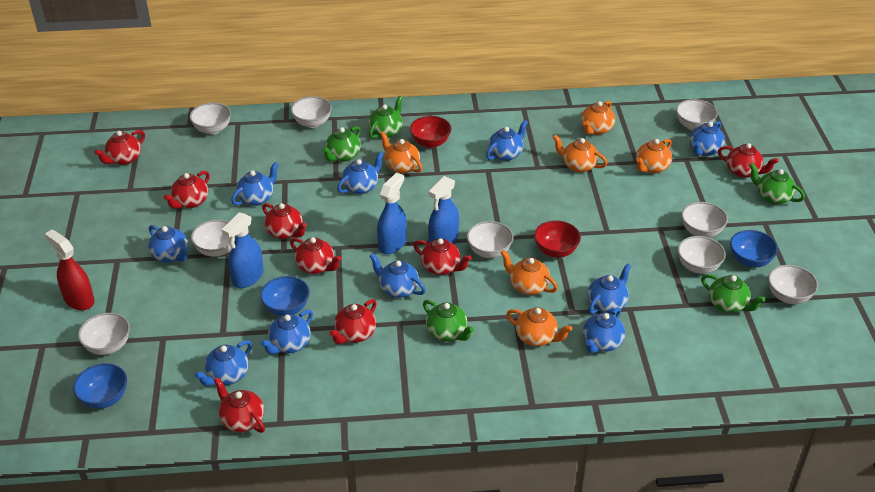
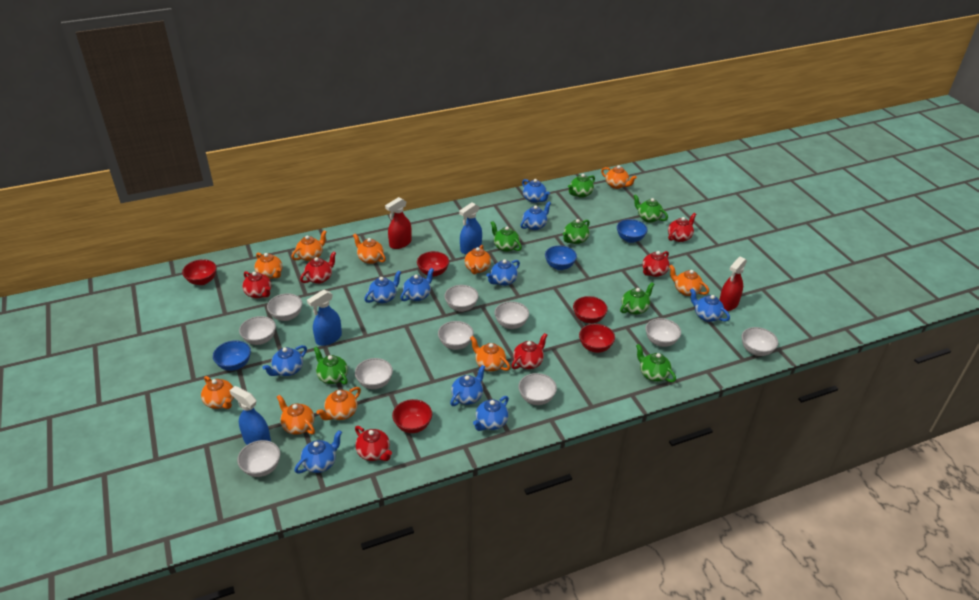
green teapot: 5 -> 7
orange teapot: 6 -> 10
red bowl: 2 -> 5
red spray bottle: 1 -> 2
red teapot: 8 -> 6
white bowl: 9 -> 10

